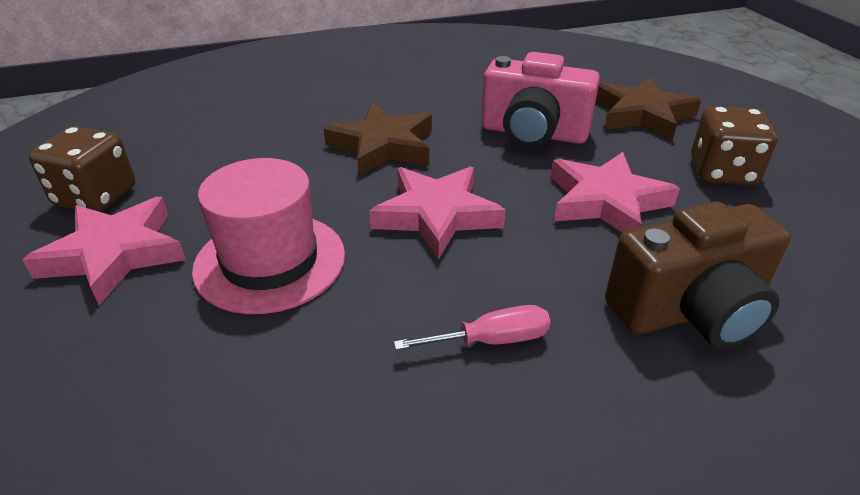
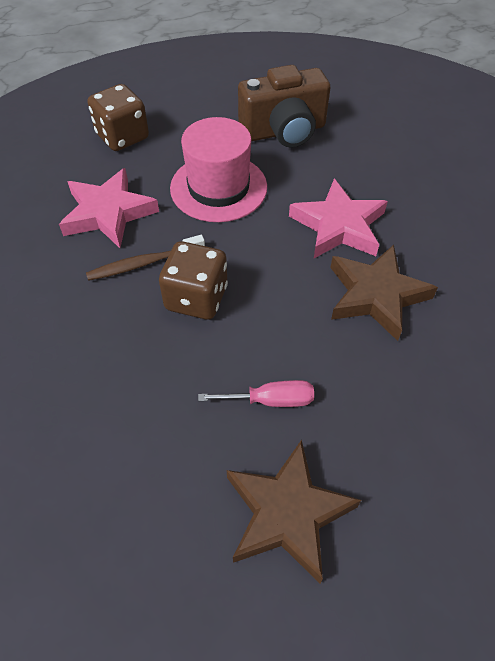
brown toothbrush: 0 -> 1
pink camera: 1 -> 0
pink star: 3 -> 2

